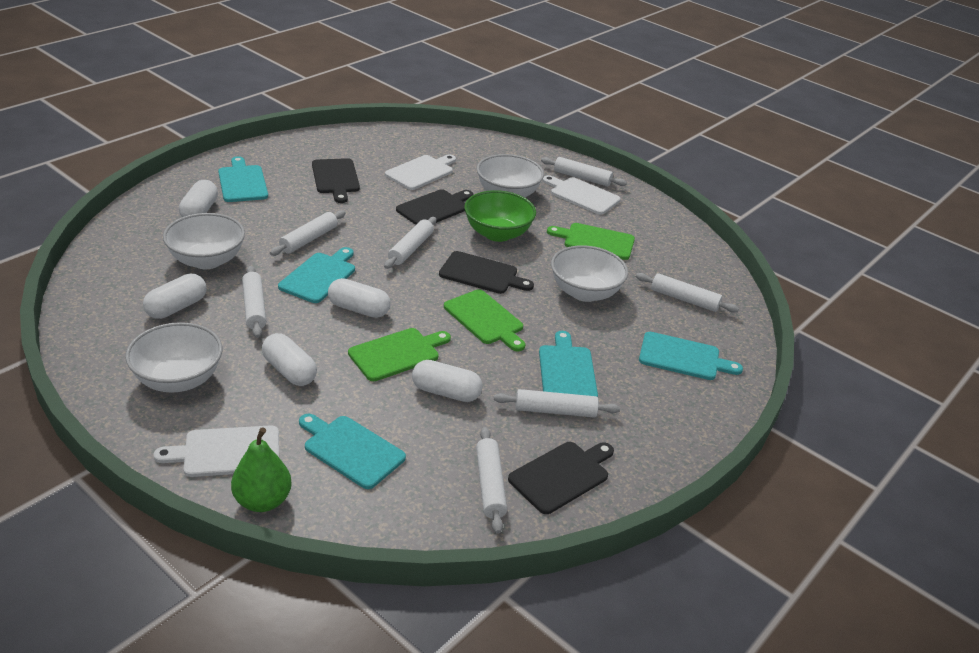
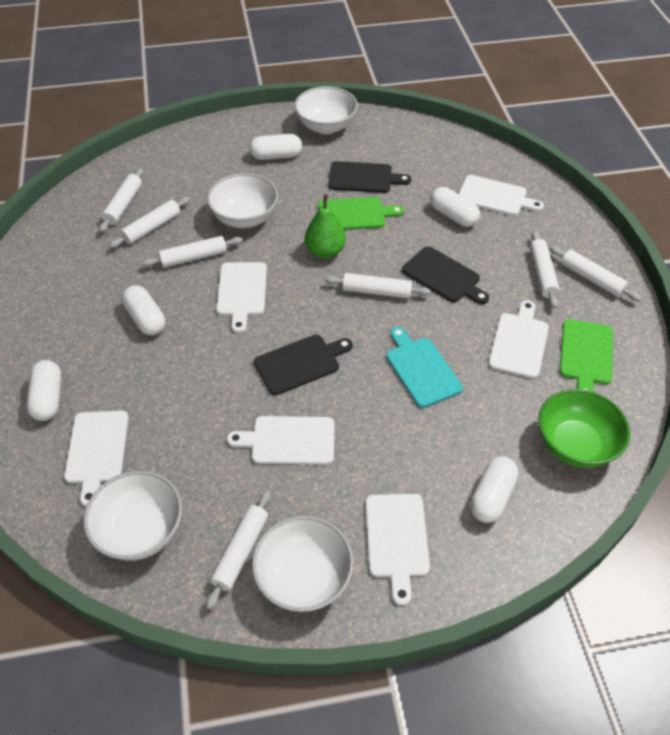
black cutting board: 4 -> 3
green cutting board: 3 -> 2
turquoise cutting board: 5 -> 1
white cutting board: 3 -> 6

